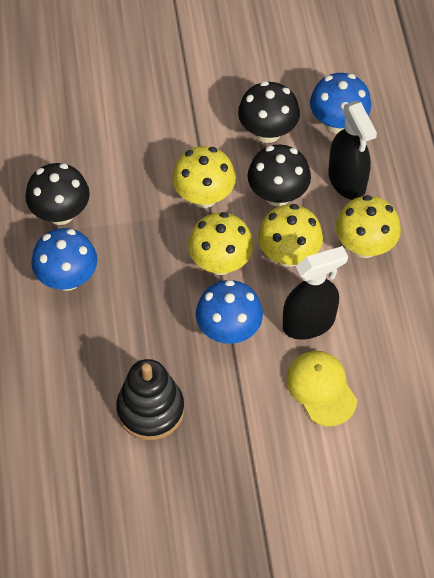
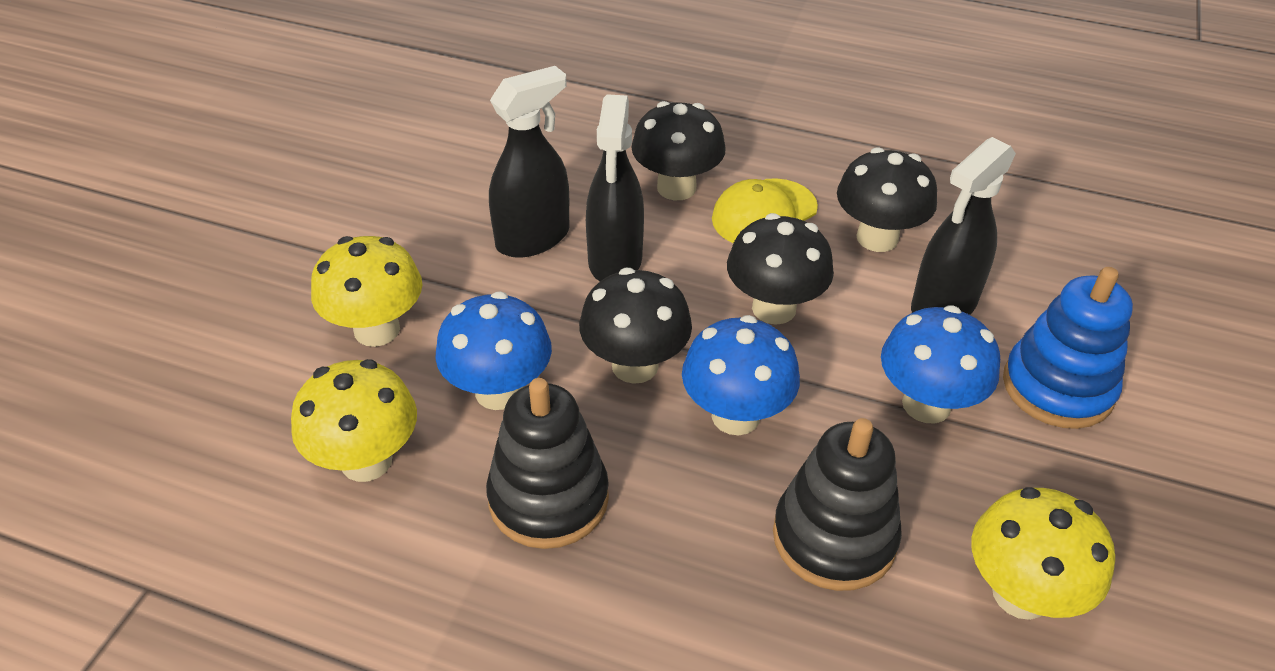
black mushroom: 3 -> 4
black spray bottle: 2 -> 3
black stacking toy: 1 -> 2
blue stacking toy: 0 -> 1
yellow mushroom: 4 -> 3

